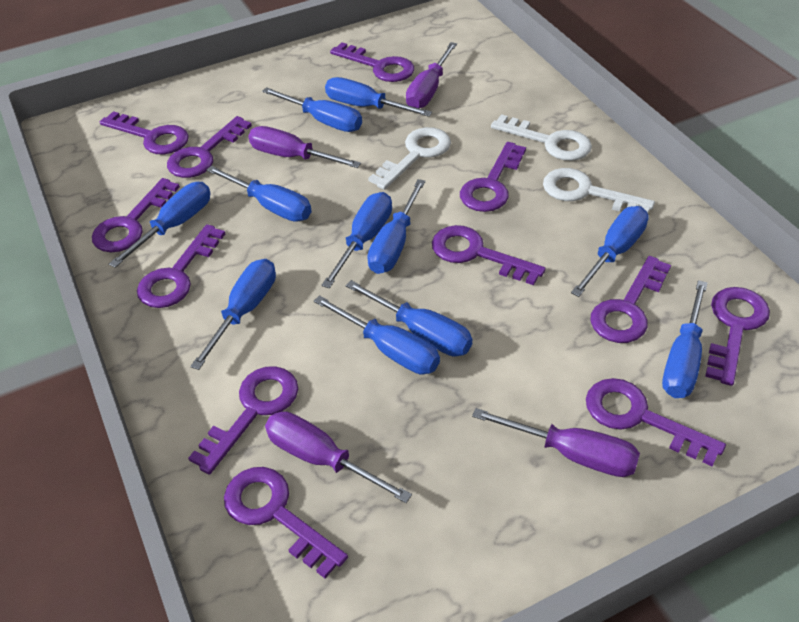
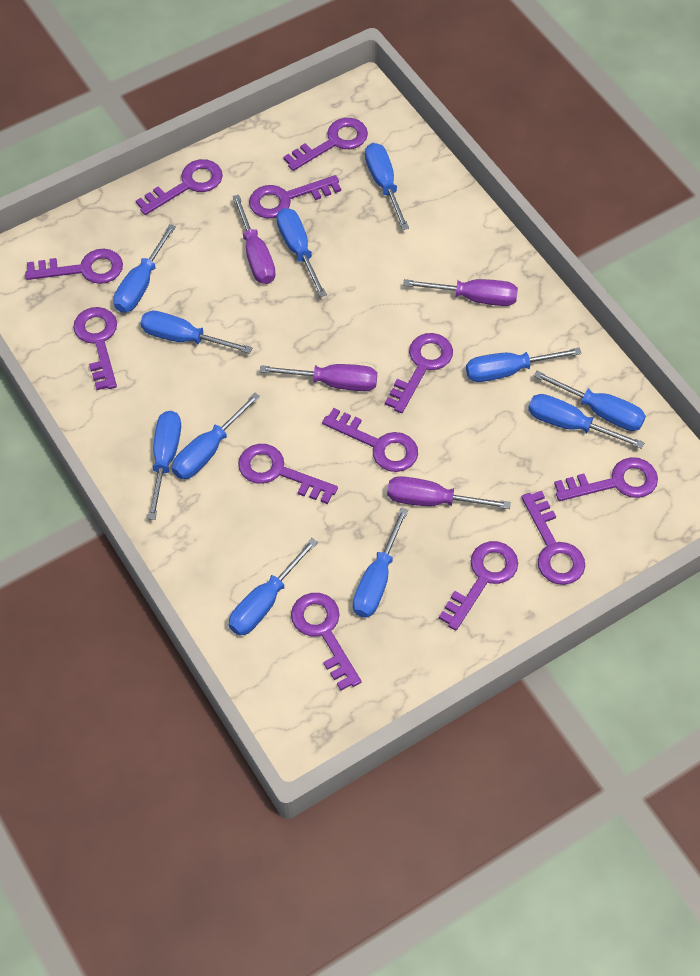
white key: 3 -> 0

